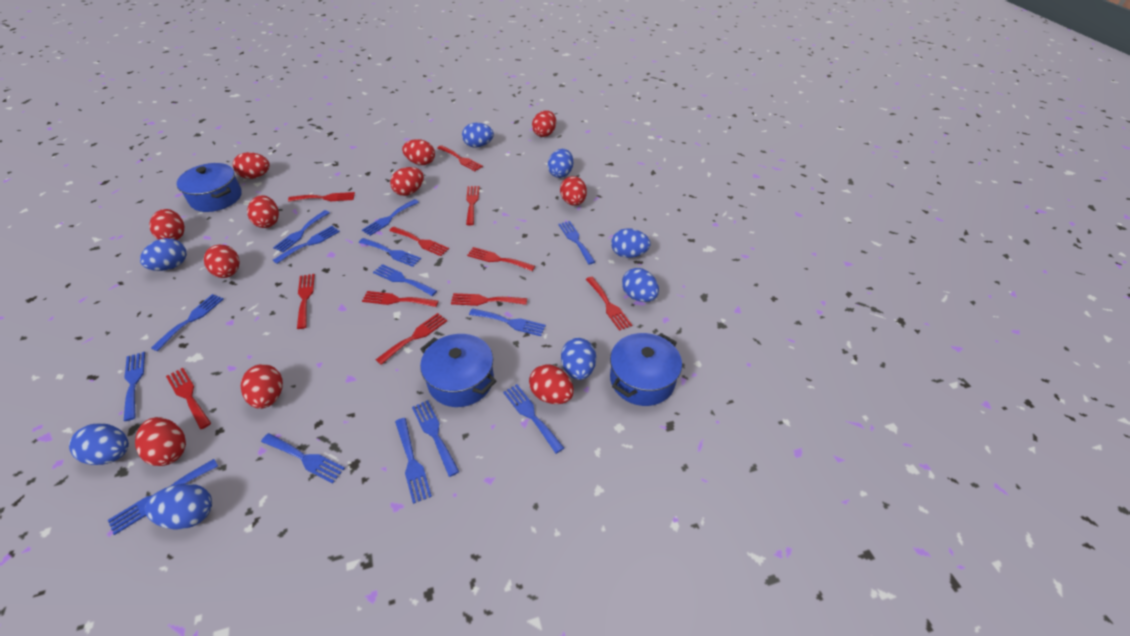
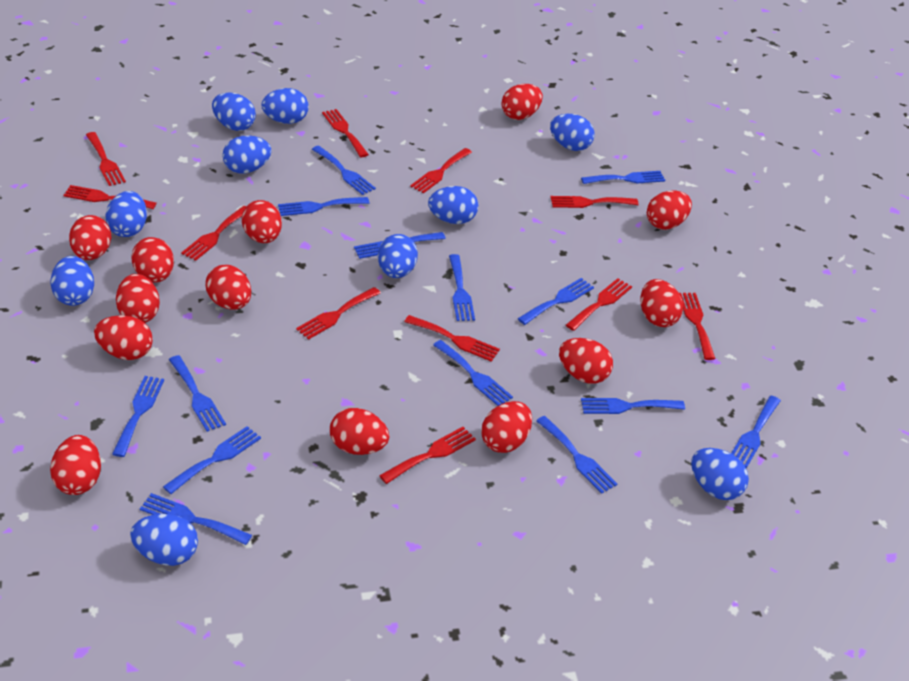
blue egg: 8 -> 10
blue pot: 3 -> 0
red egg: 11 -> 13

